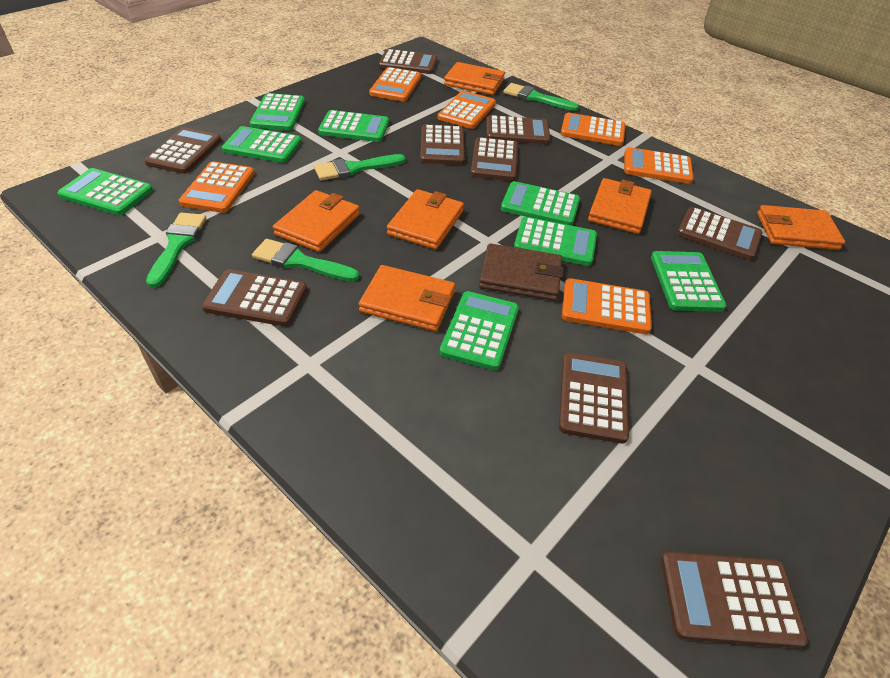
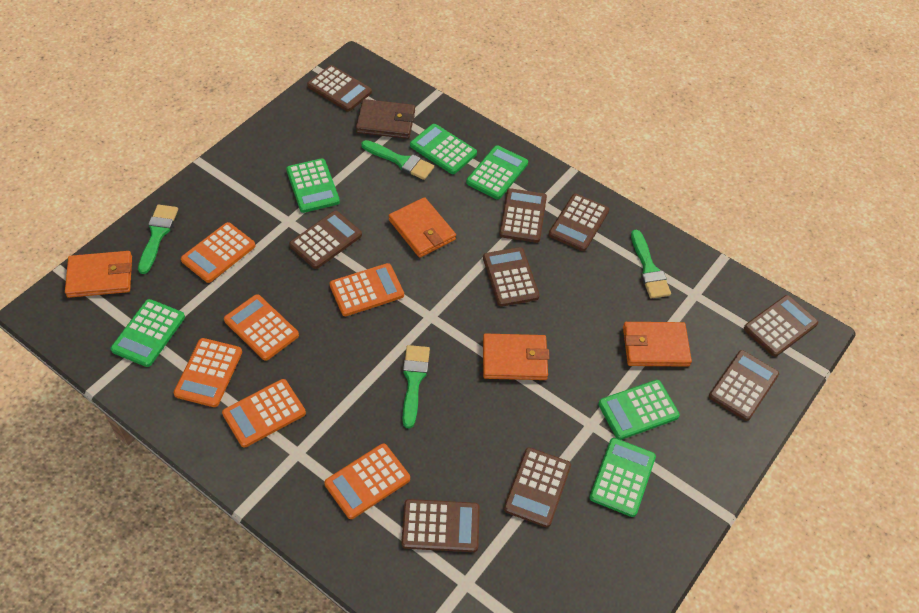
green calculator: 8 -> 6
orange wallet: 6 -> 4

